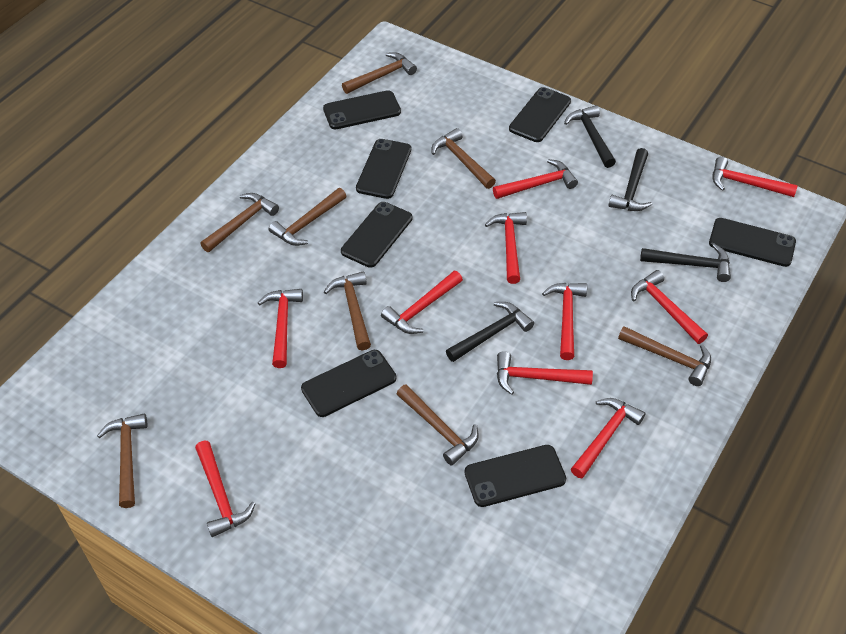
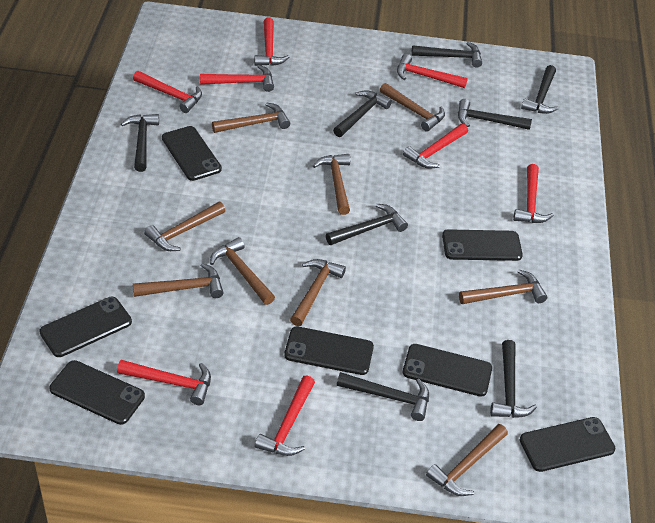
black hammer: 4 -> 8
brown hammer: 8 -> 9
red hammer: 10 -> 8

